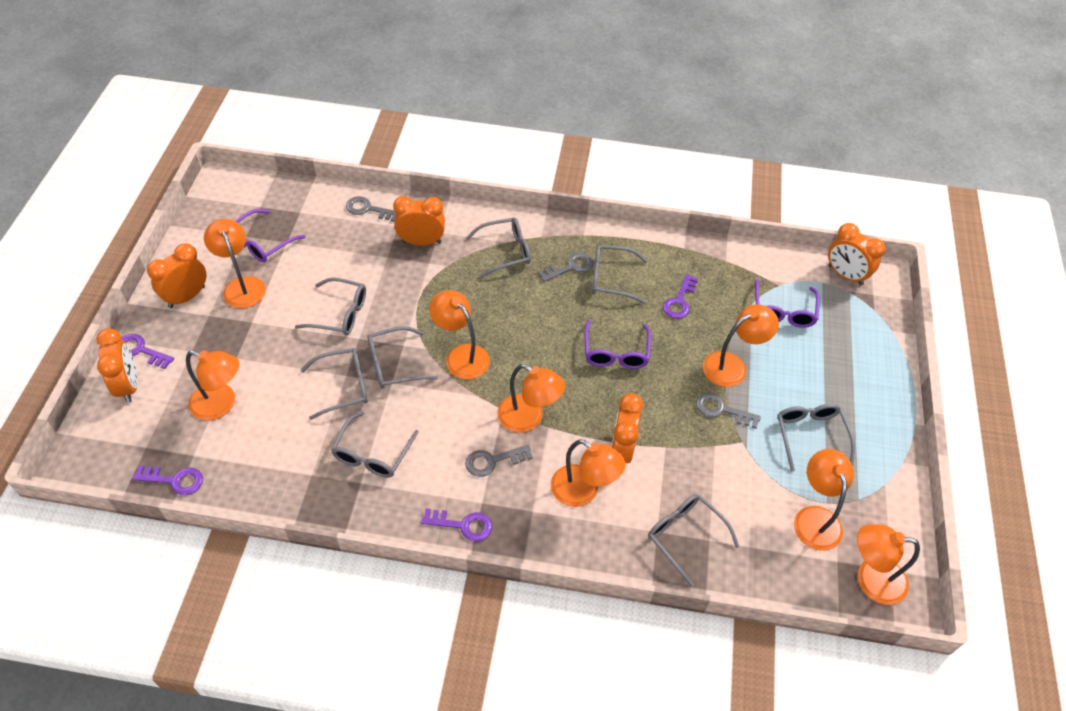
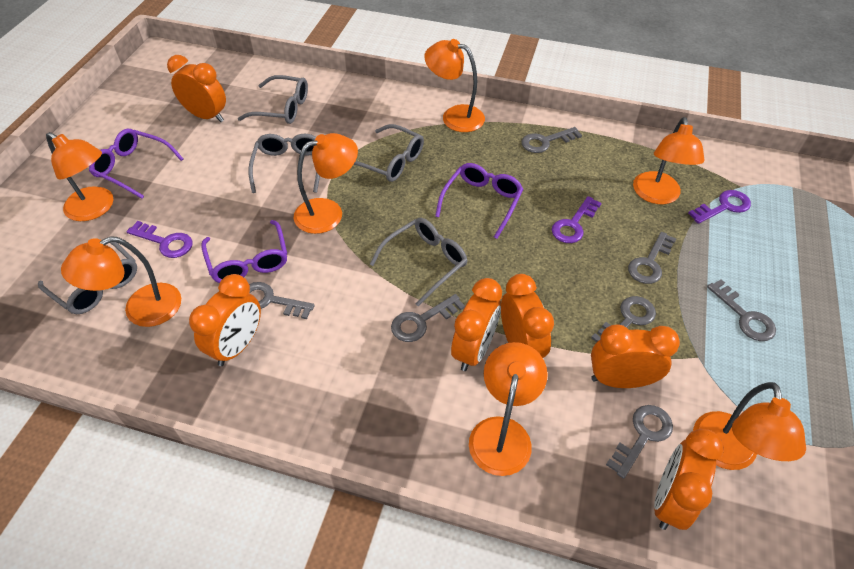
grey glasses: 8 -> 5
grey key: 4 -> 7
orange clock: 5 -> 6
orange lamp: 8 -> 7
purple key: 4 -> 3

